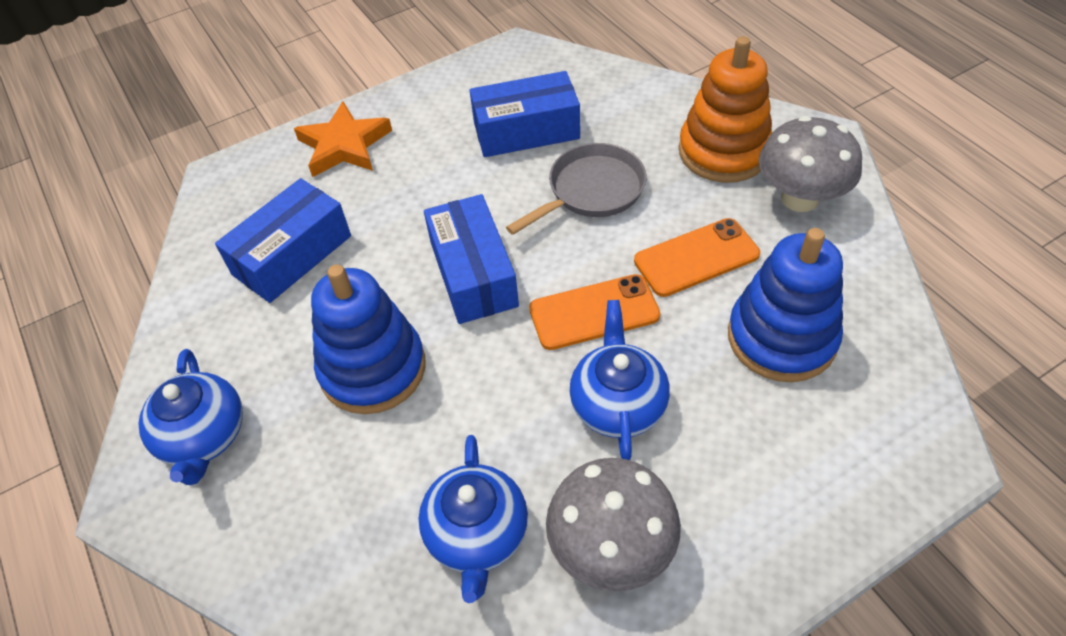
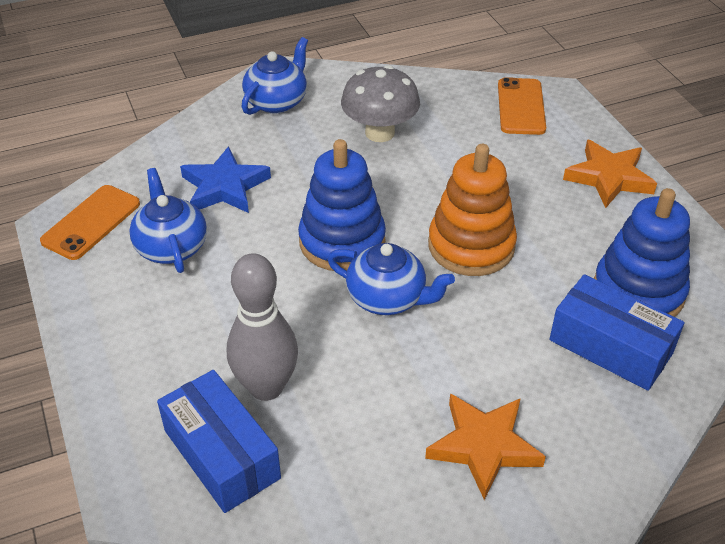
blue box: 3 -> 2
blue star: 0 -> 1
grey bowling pin: 0 -> 1
grey mushroom: 2 -> 1
grey pan: 1 -> 0
orange star: 1 -> 2

